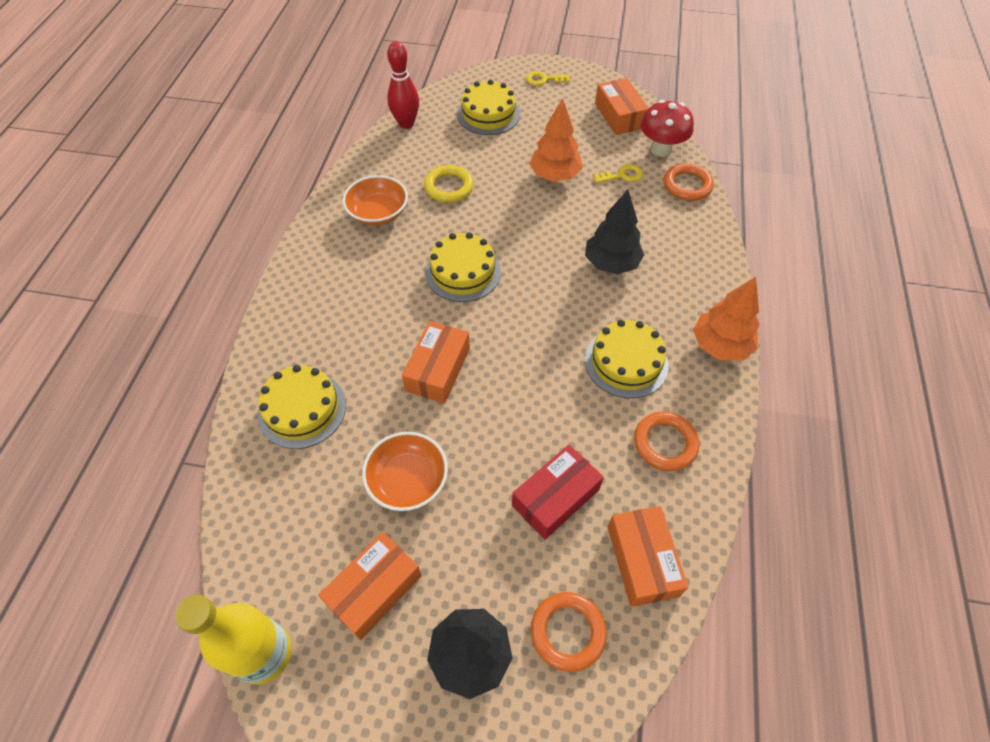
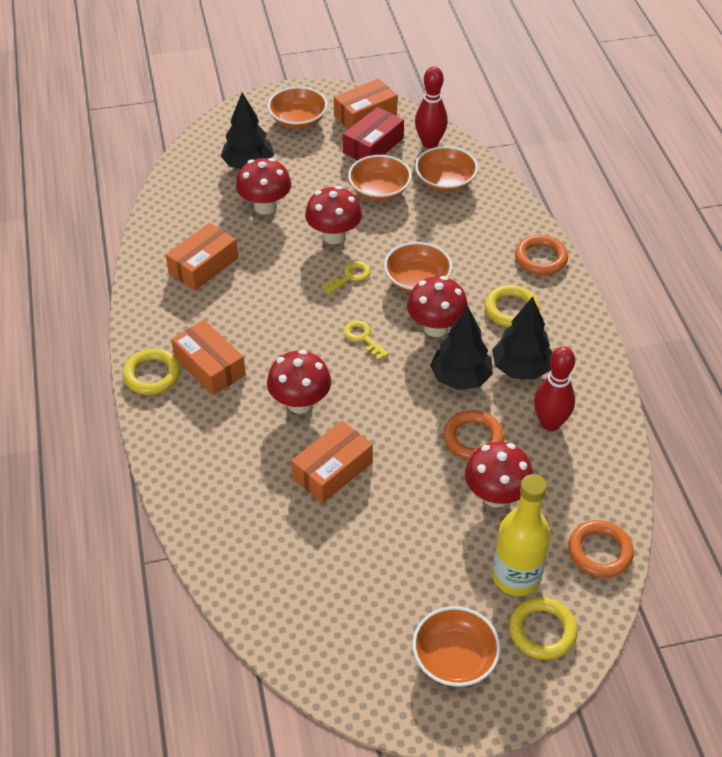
black tree: 2 -> 3
orange bowl: 2 -> 5
orange tree: 2 -> 0
red bowling pin: 1 -> 2
red mushroom: 1 -> 5
yellow cake: 4 -> 0
yellow ring: 1 -> 3

